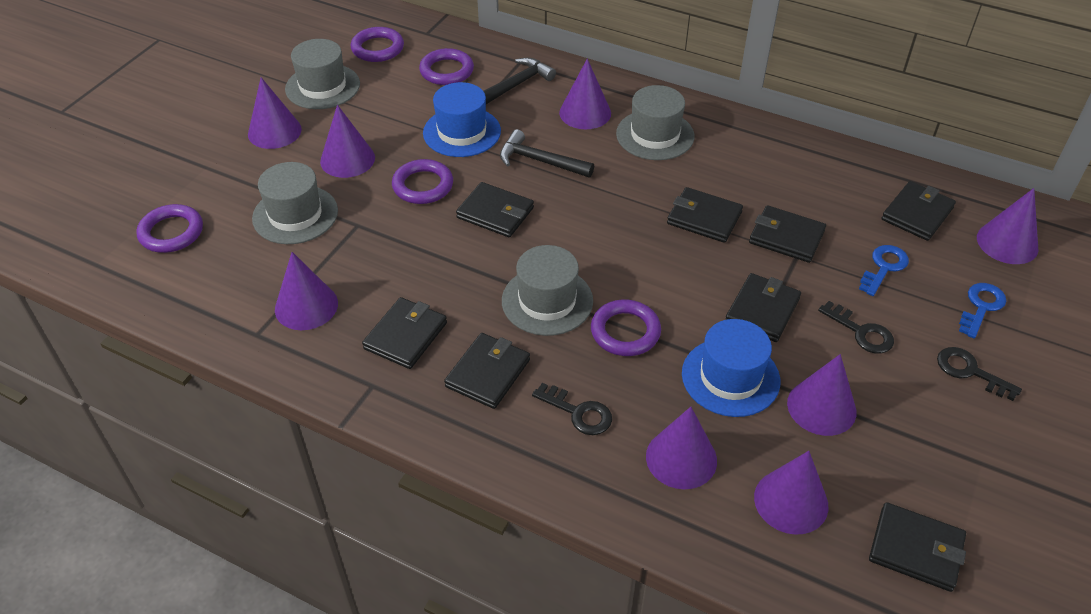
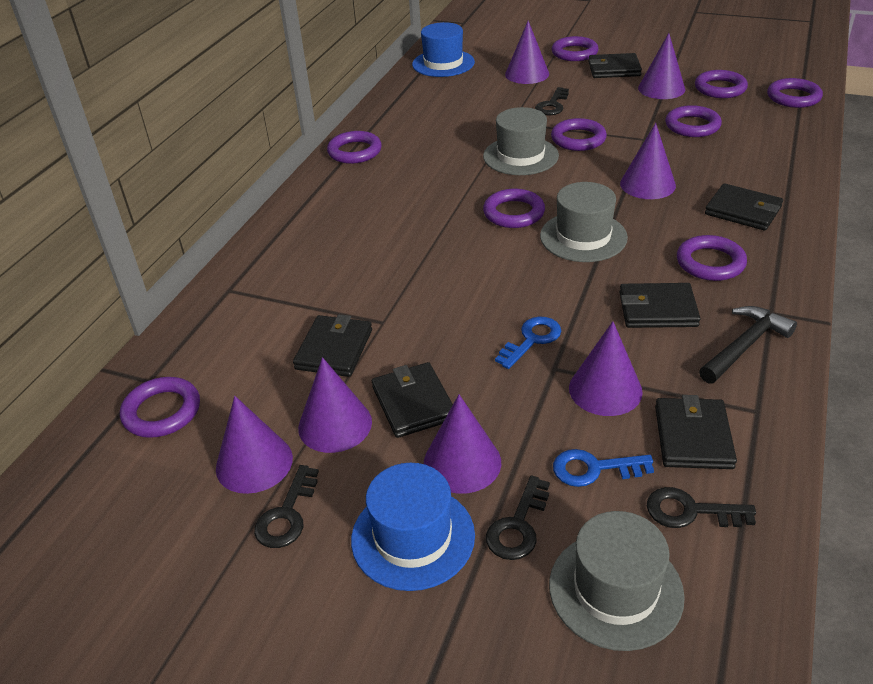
black hammer: 2 -> 1
black key: 3 -> 4
black wallet: 8 -> 6
grey hat: 4 -> 3
purple cone: 8 -> 7
purple ring: 5 -> 9

